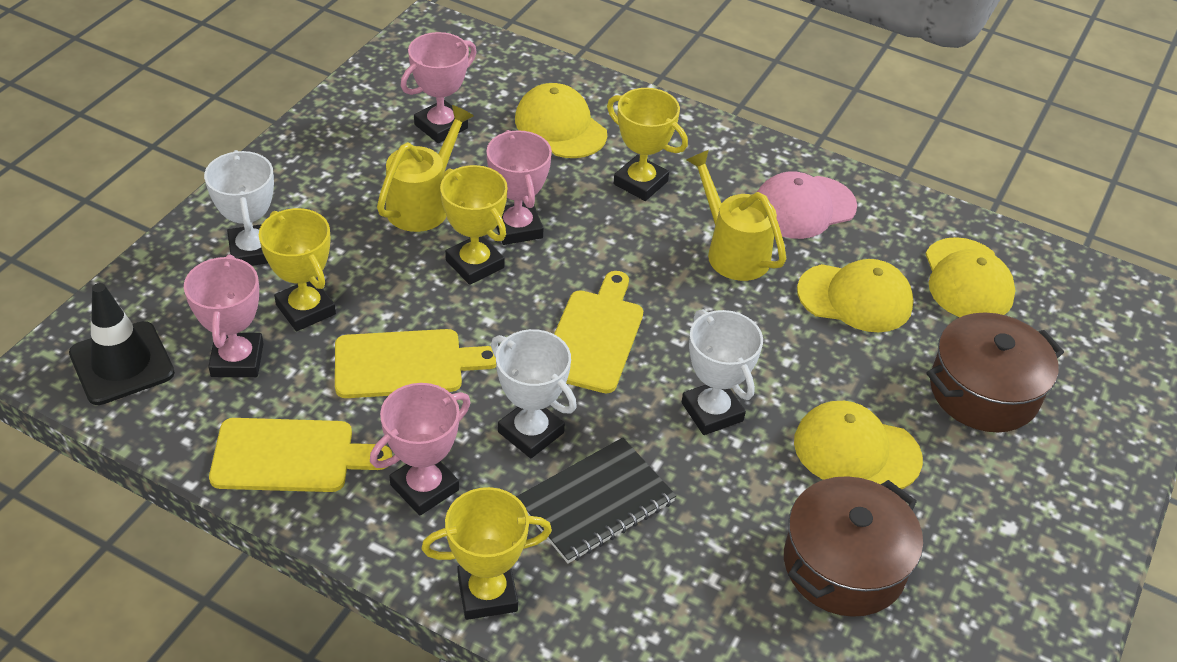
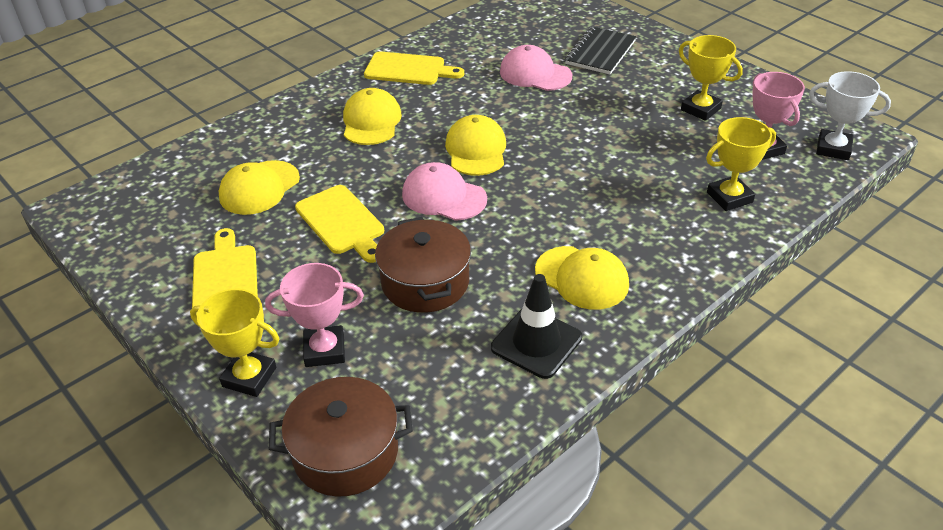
pink cap: 1 -> 2
pink trophy: 4 -> 2
white trophy: 3 -> 1
yellow trophy: 4 -> 3
yellow watering can: 2 -> 0

